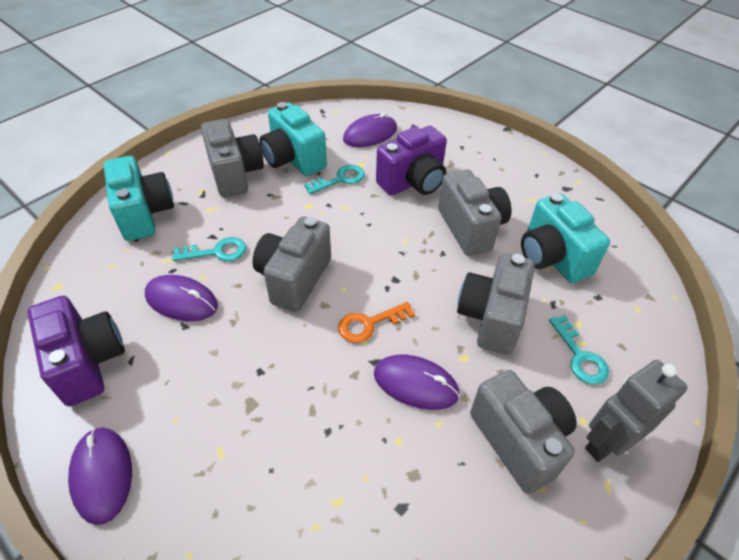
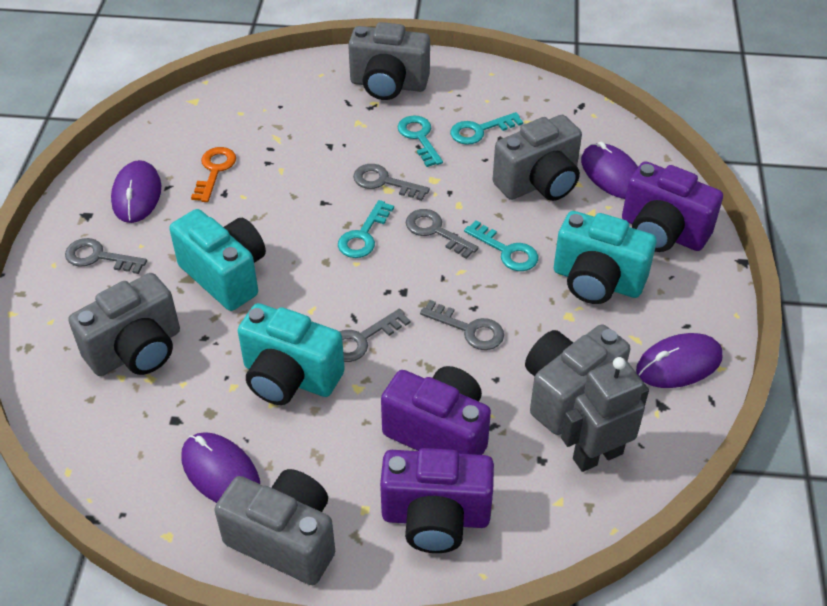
grey key: 0 -> 5
purple camera: 2 -> 3
turquoise key: 3 -> 4

